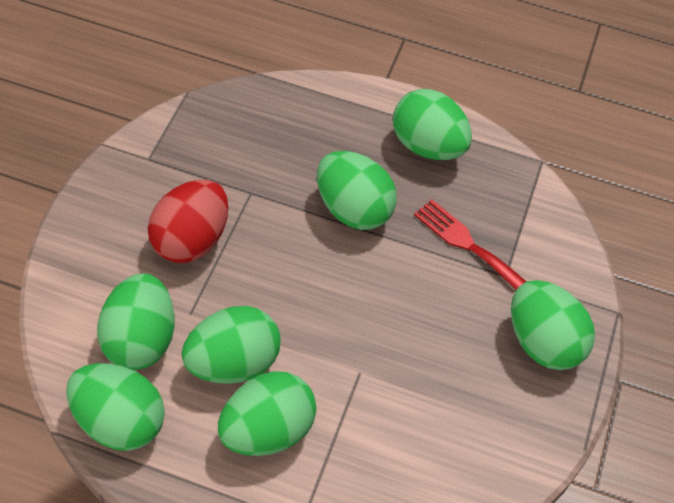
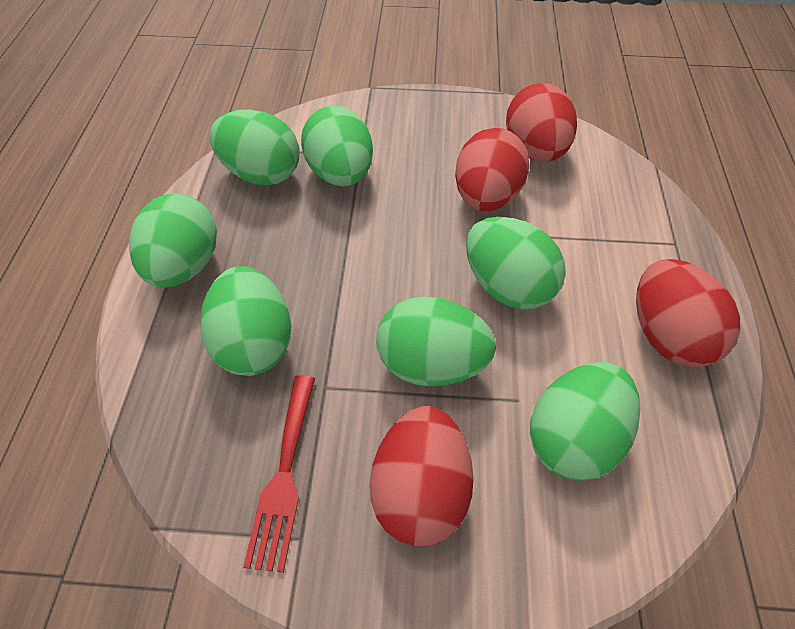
red egg: 1 -> 4

